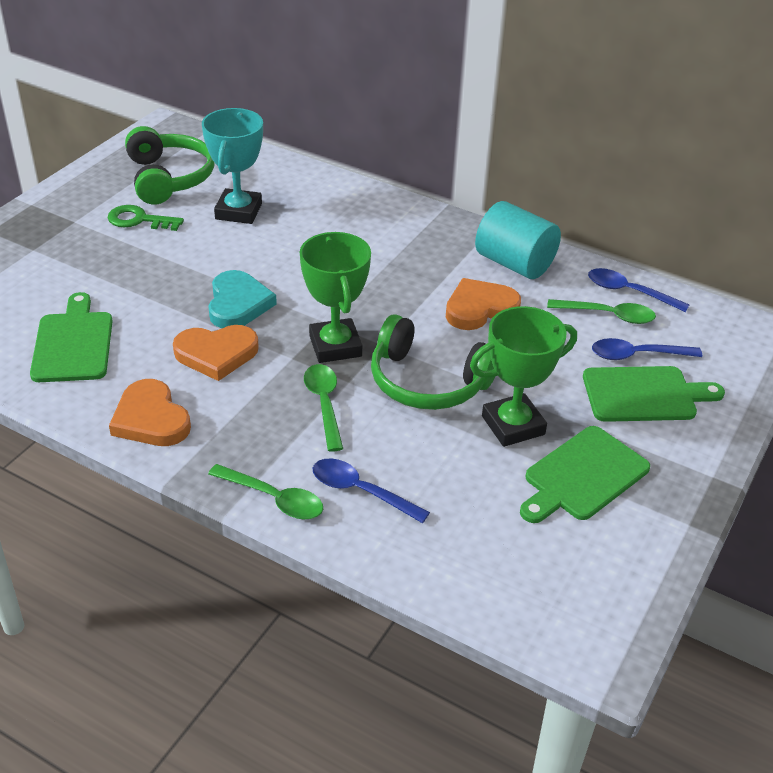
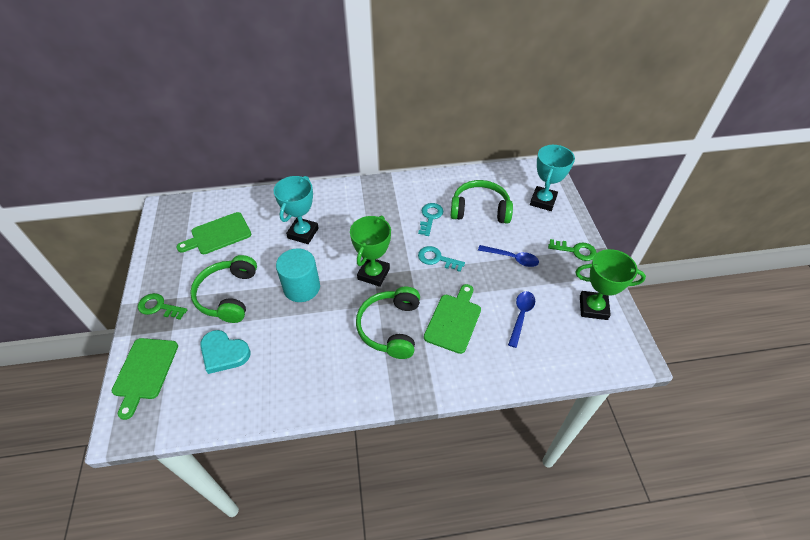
blue spoon: 3 -> 2
green headphones: 2 -> 3
green key: 1 -> 2
green spoon: 3 -> 0
orange heart: 3 -> 0
turquoise key: 0 -> 2
turquoise trophy: 1 -> 2

